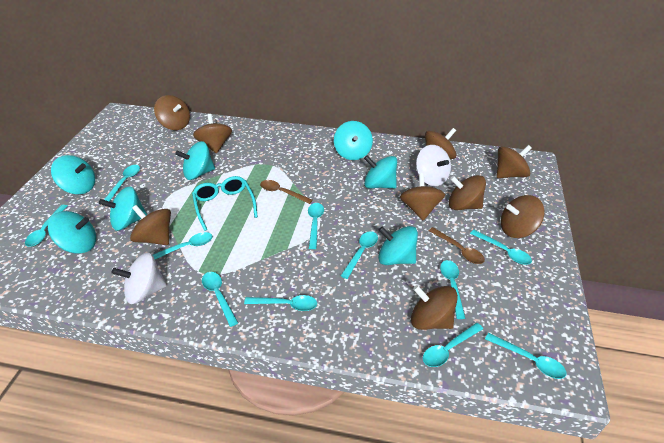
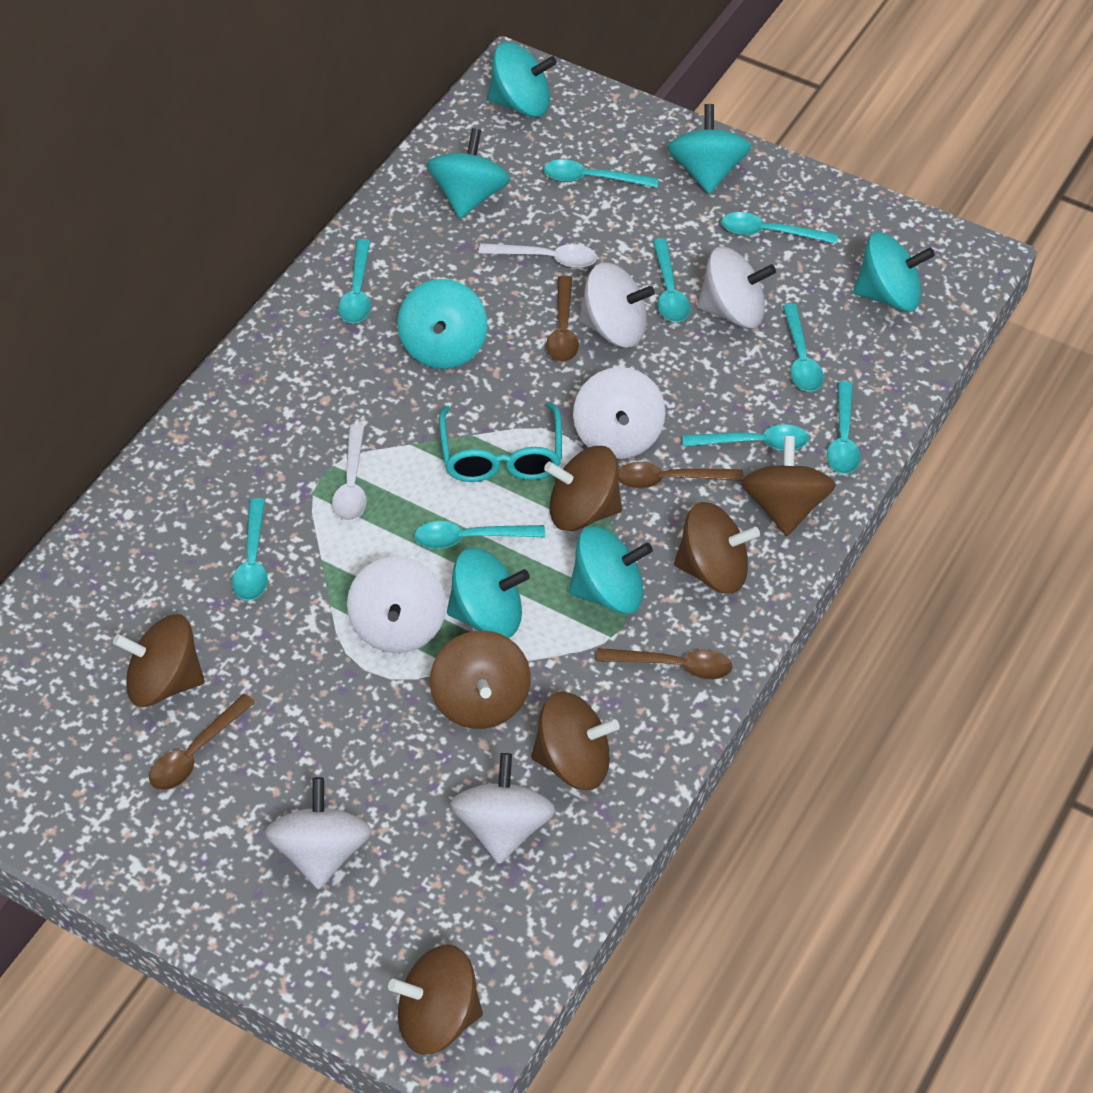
brown spinning top: 9 -> 7
brown spoon: 2 -> 4
turquoise spoon: 11 -> 9
white spinning top: 2 -> 6
white spoon: 0 -> 2

